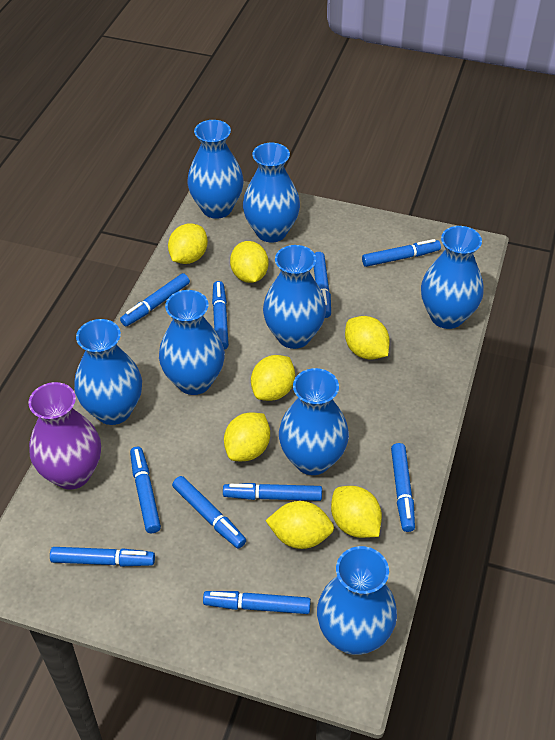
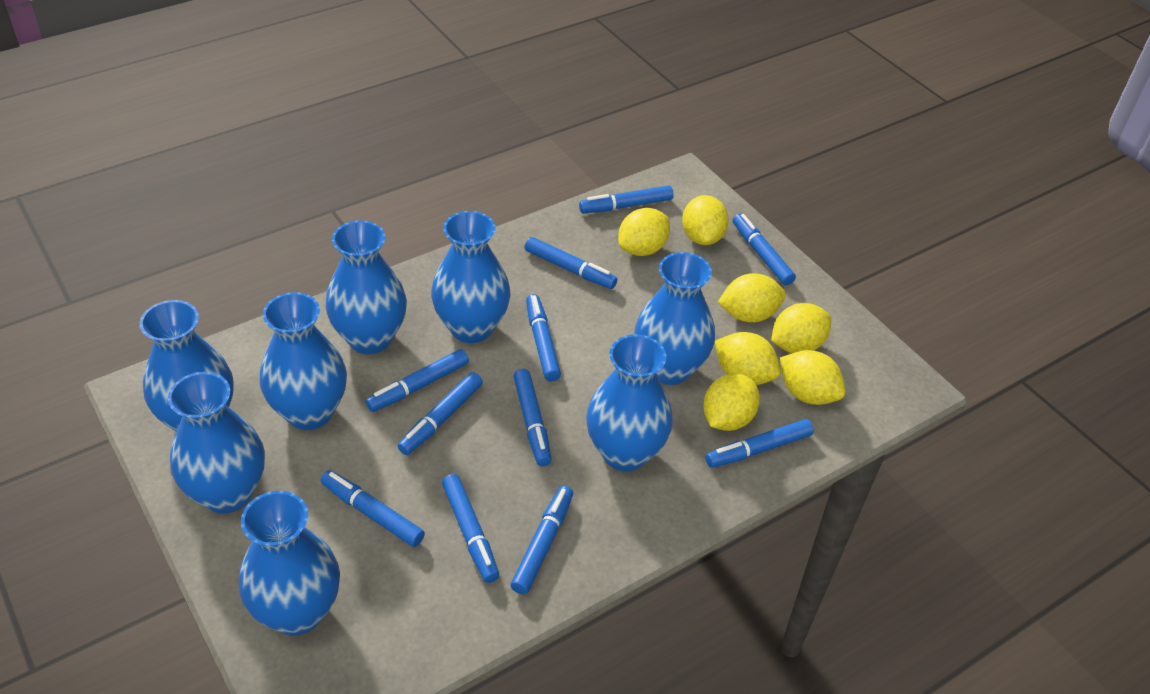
blue marker: 10 -> 11
purple vase: 1 -> 0

